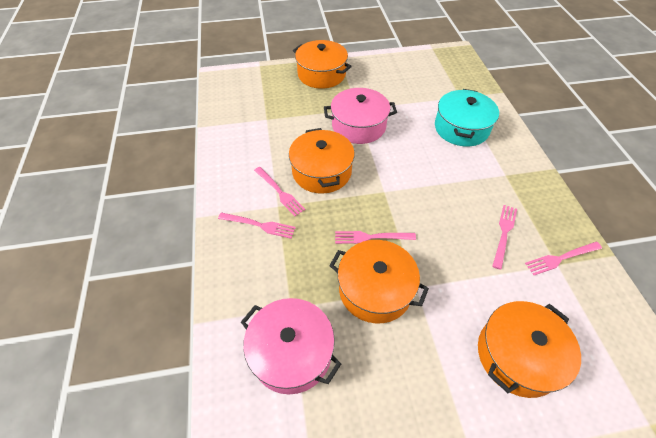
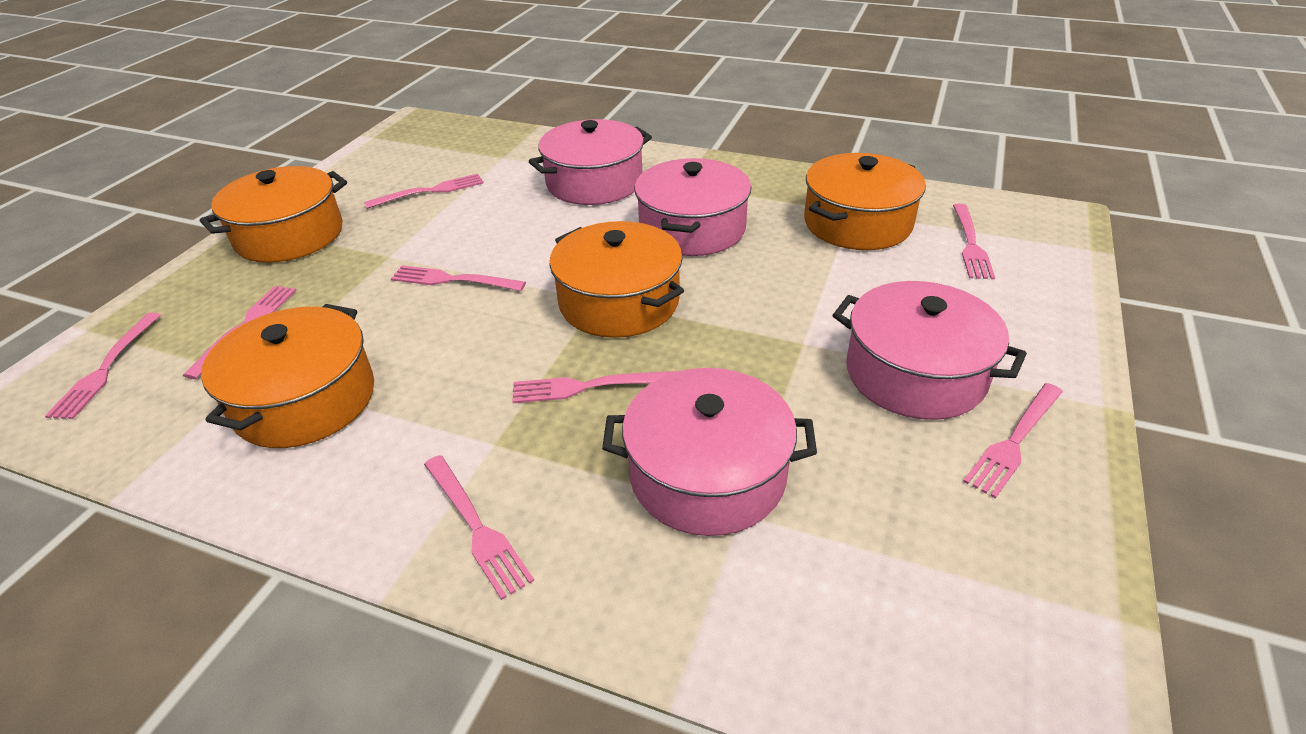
pink fork: 5 -> 8
pink pot: 2 -> 4
turquoise pot: 1 -> 0

